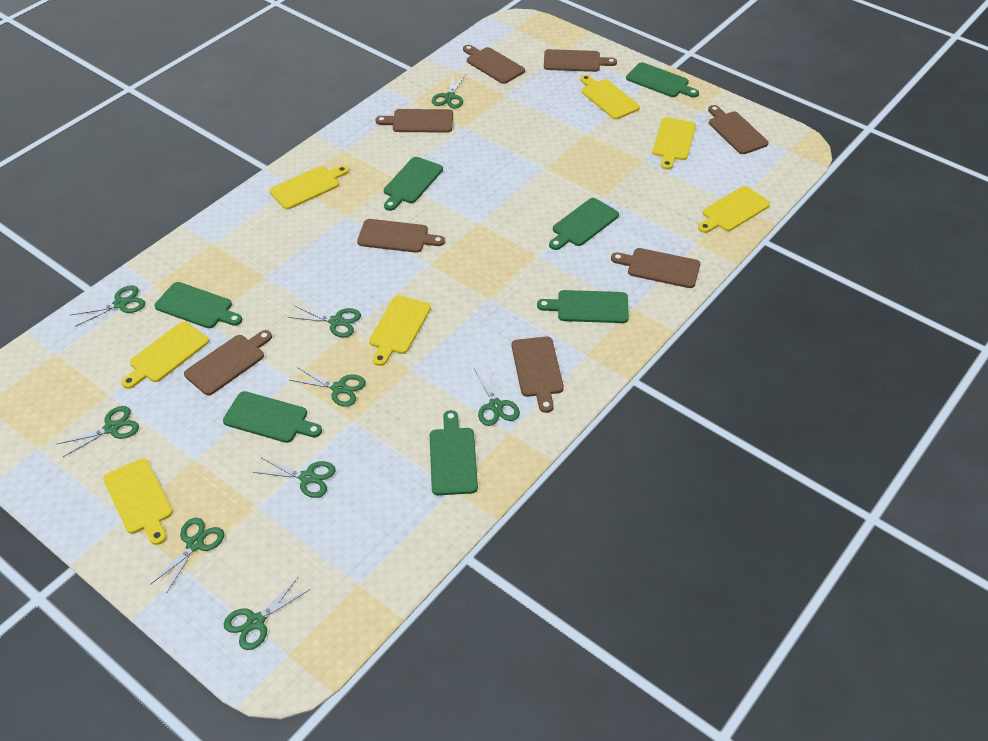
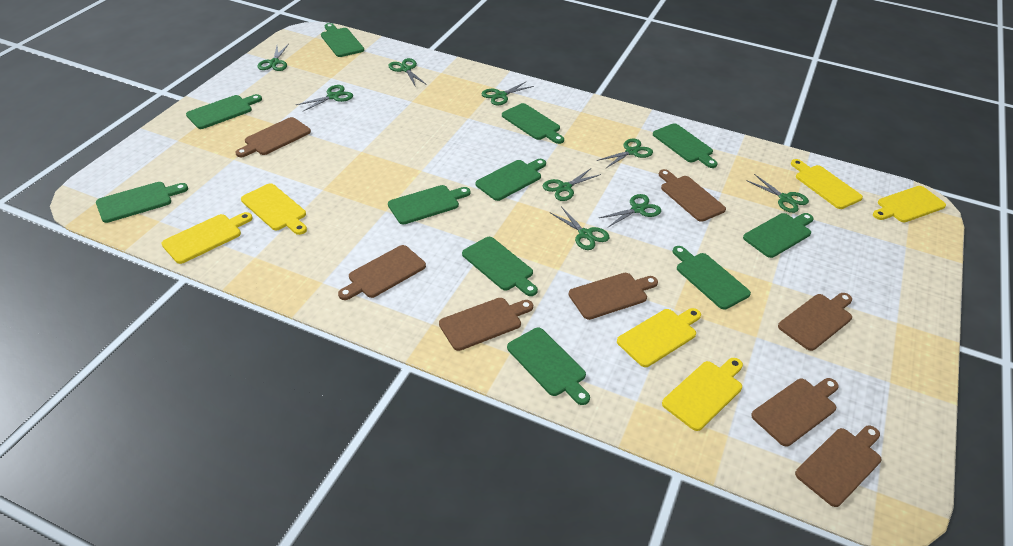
green cutting board: 7 -> 11
yellow cutting board: 7 -> 6

